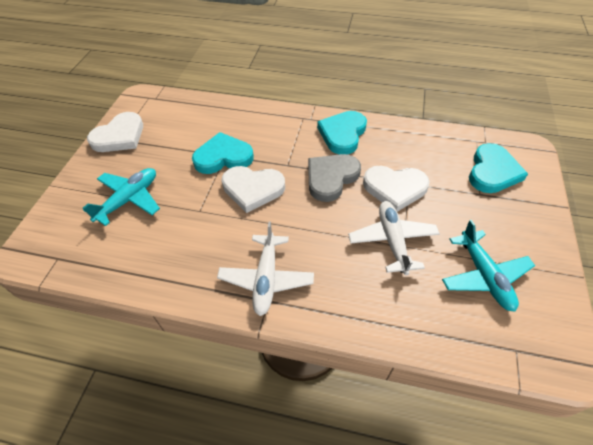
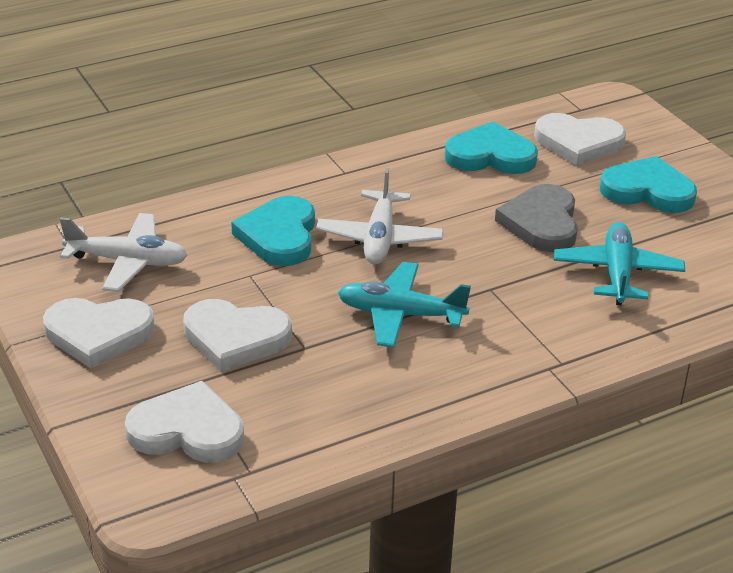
white heart: 3 -> 4

